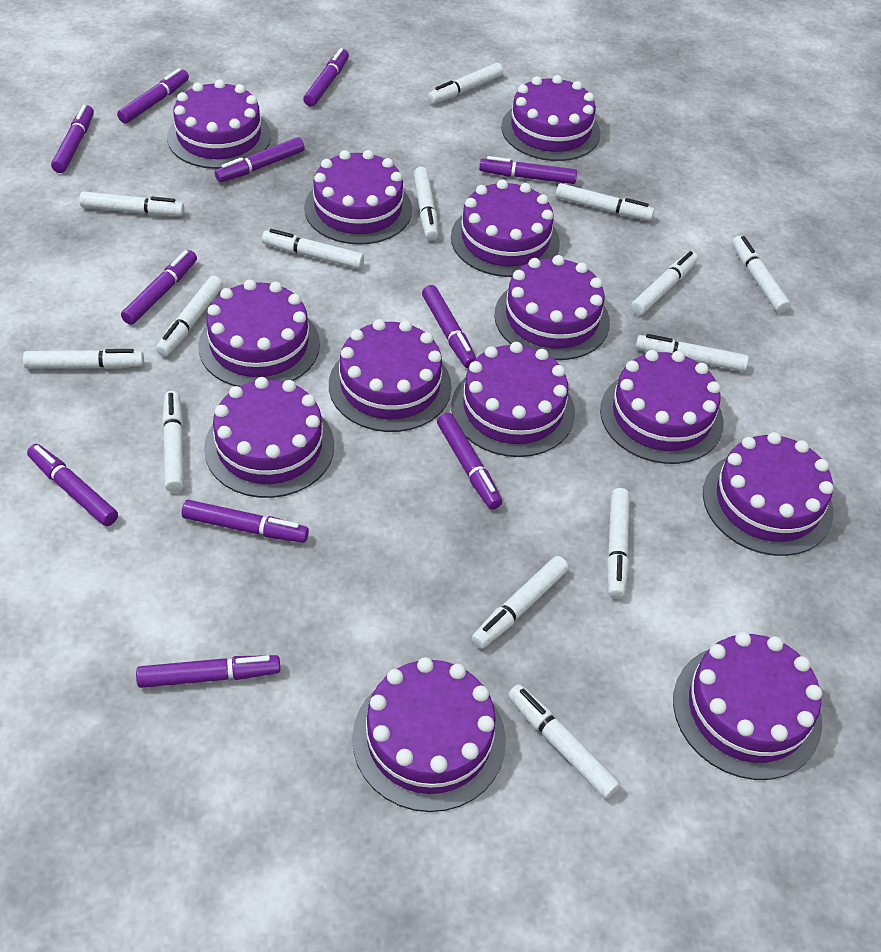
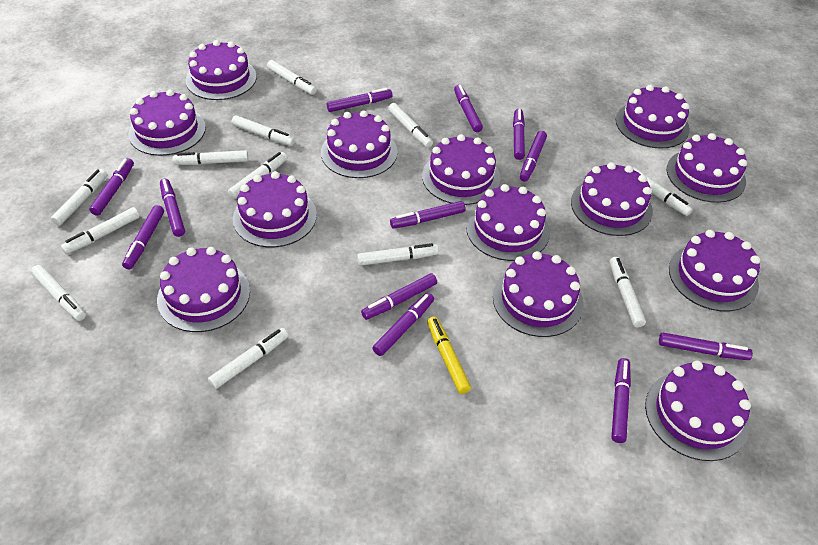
purple marker: 11 -> 12
white marker: 14 -> 12
yellow marker: 0 -> 1

